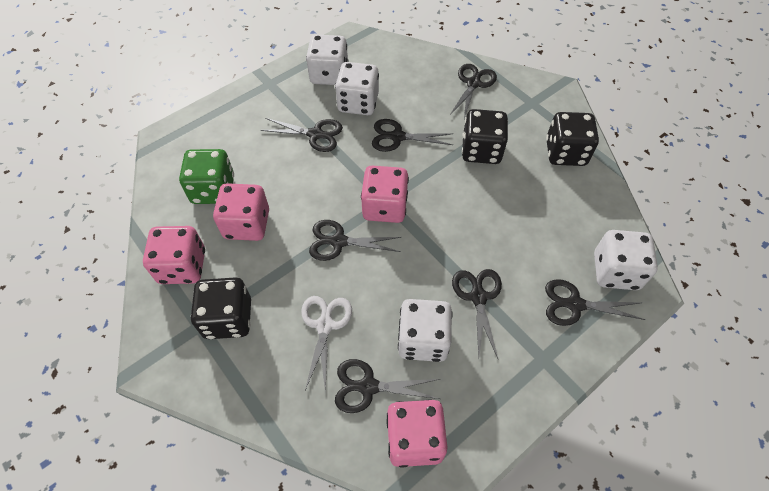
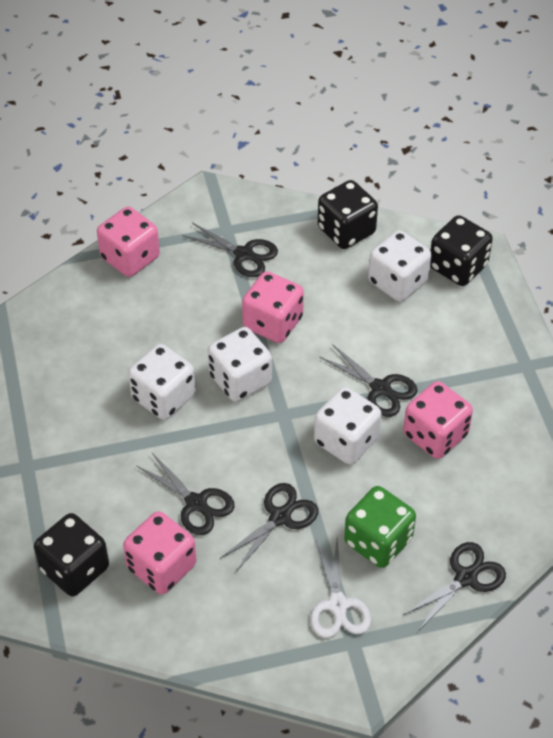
black scissors: 7 -> 5

